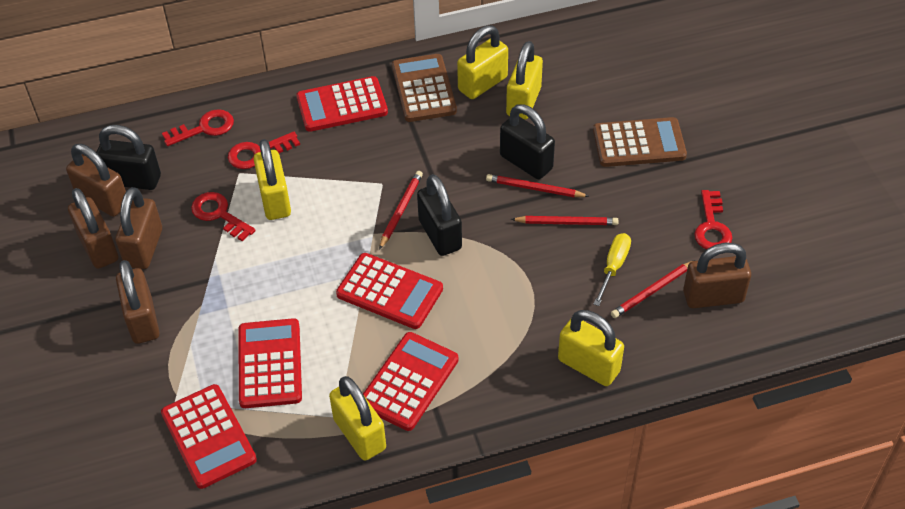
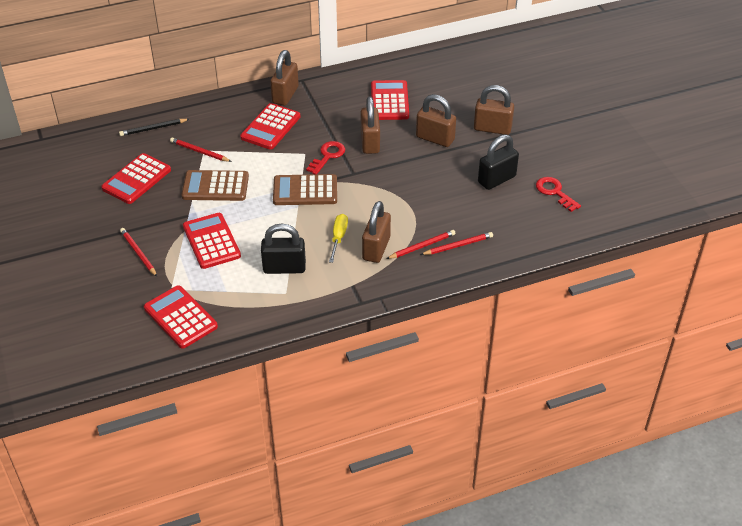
black padlock: 3 -> 2
black pencil: 0 -> 1
red key: 4 -> 2
yellow padlock: 5 -> 0

